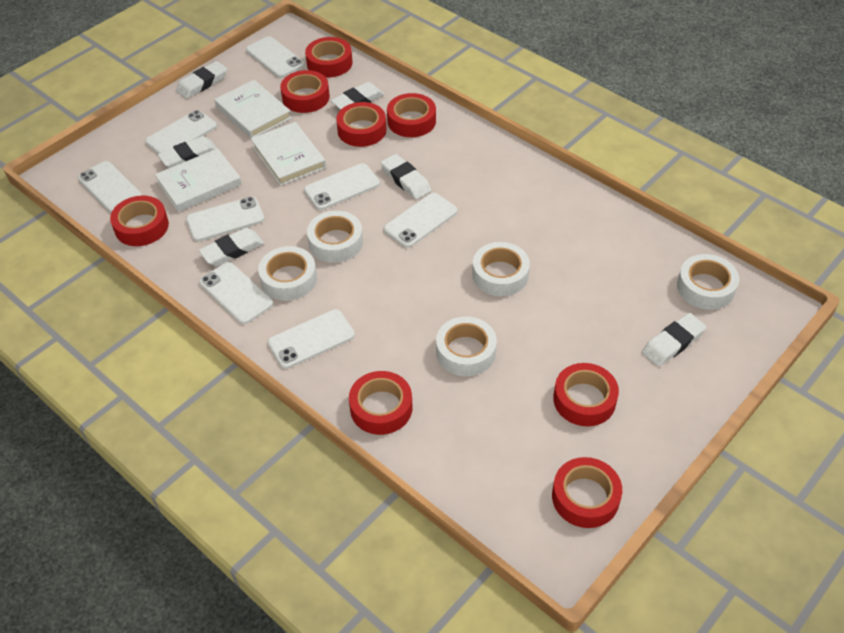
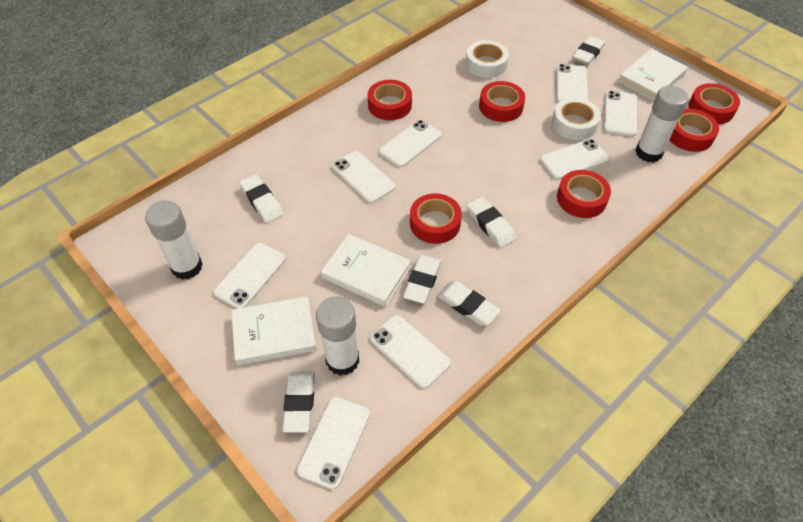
red tape: 8 -> 6
white glue stick: 0 -> 3
white tape: 5 -> 2

